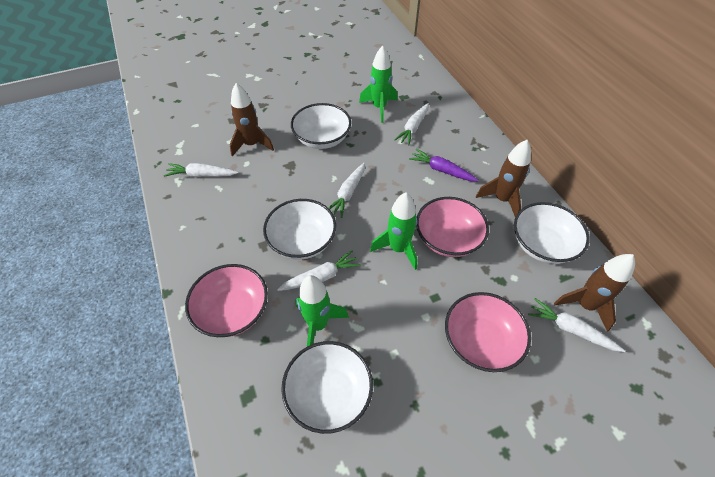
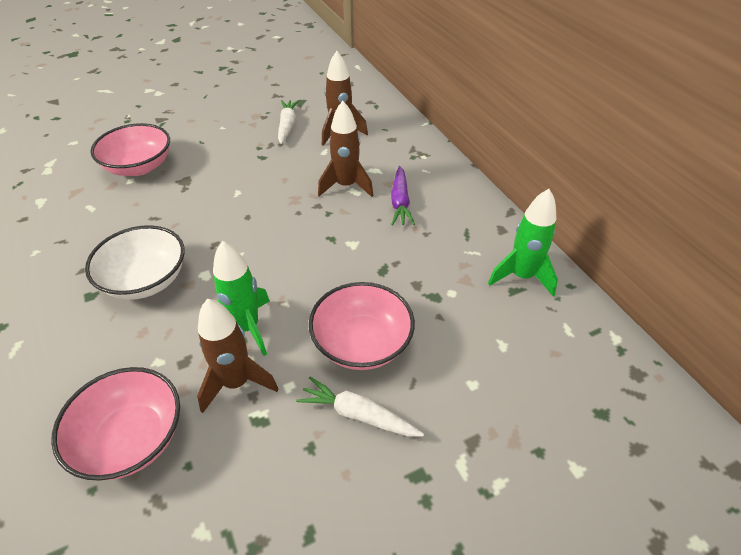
green rocket: 3 -> 2
white bowl: 4 -> 1
white carrot: 5 -> 2

